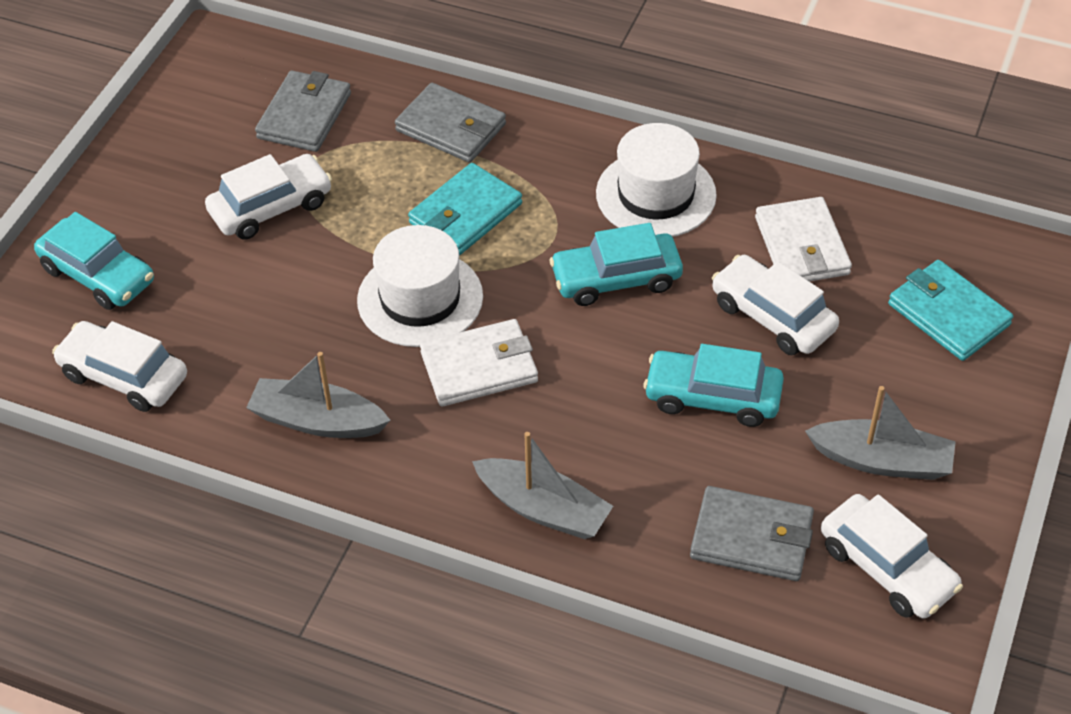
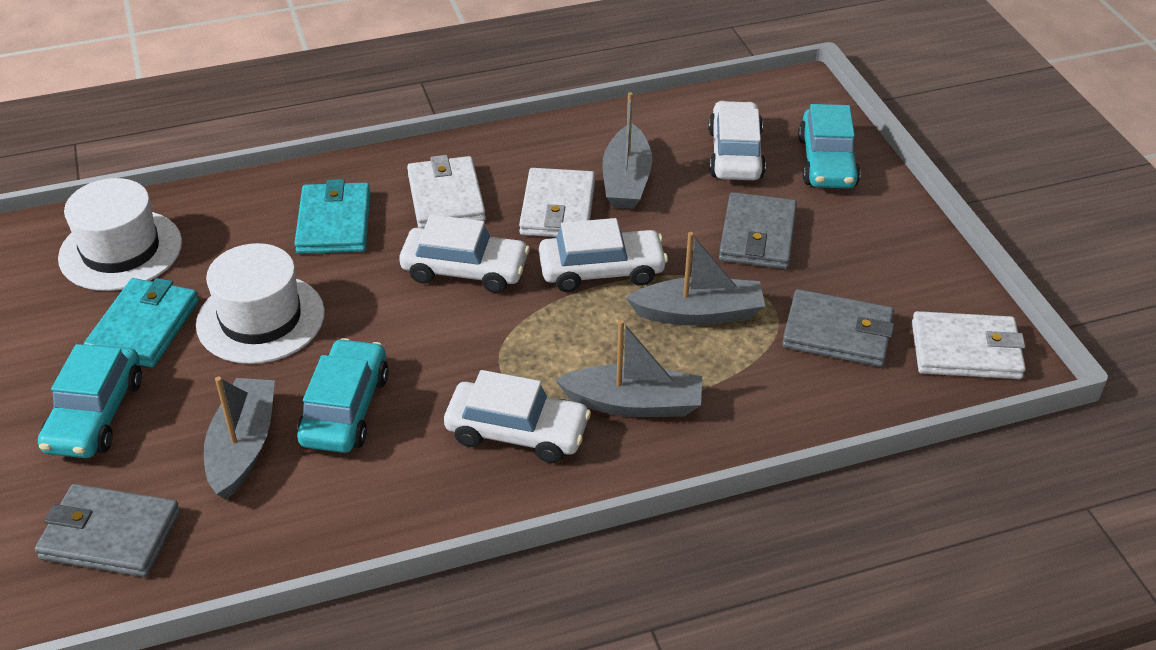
grey boat: 3 -> 4
white wallet: 2 -> 3

